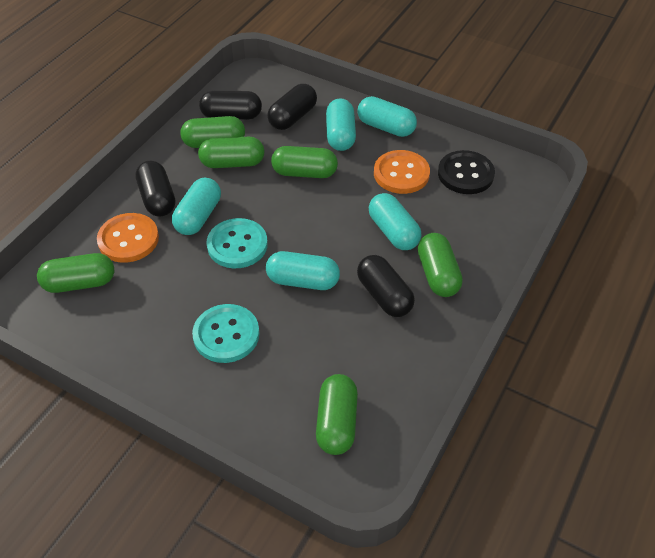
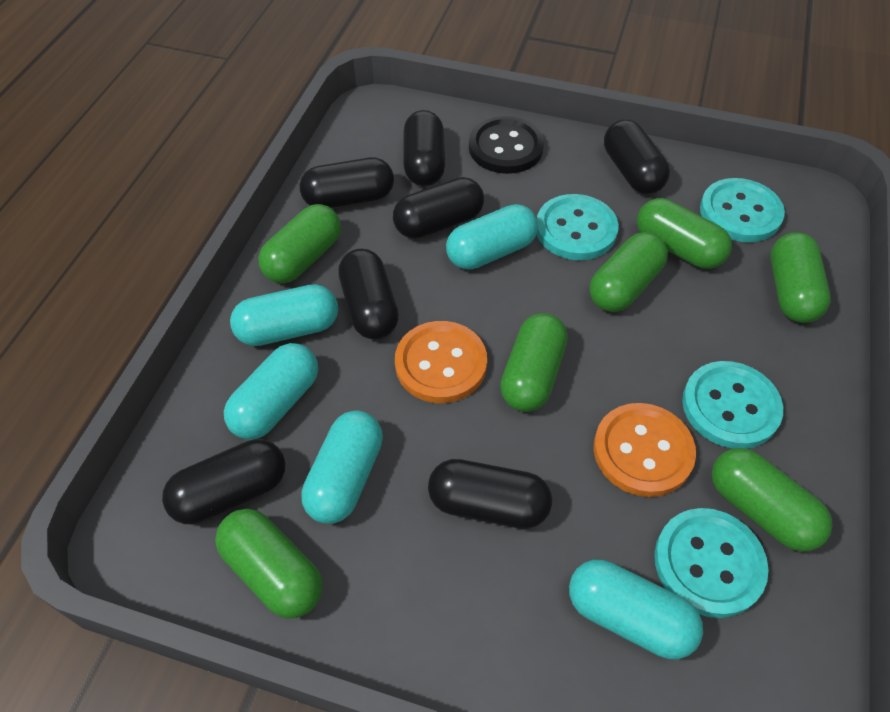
black capsule: 4 -> 7
green capsule: 6 -> 7
turquoise button: 2 -> 4

